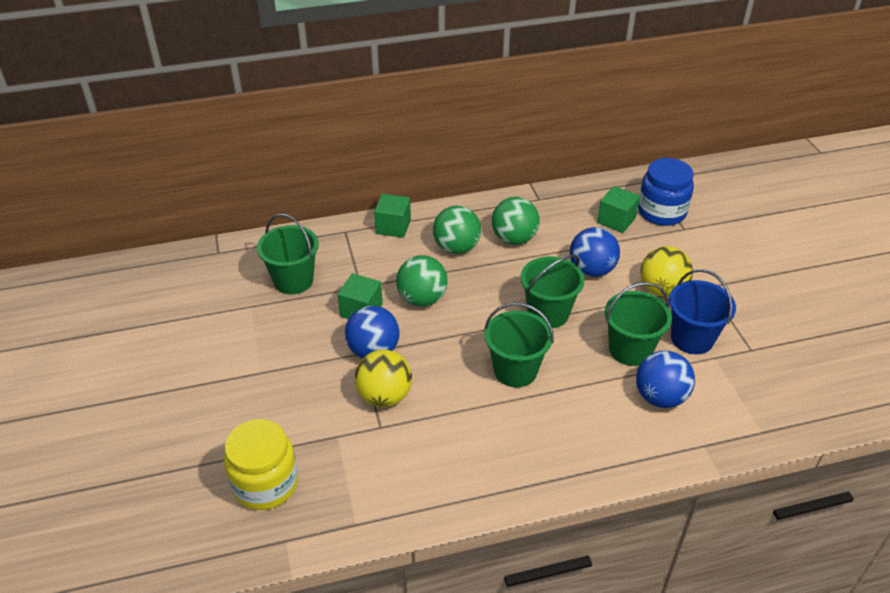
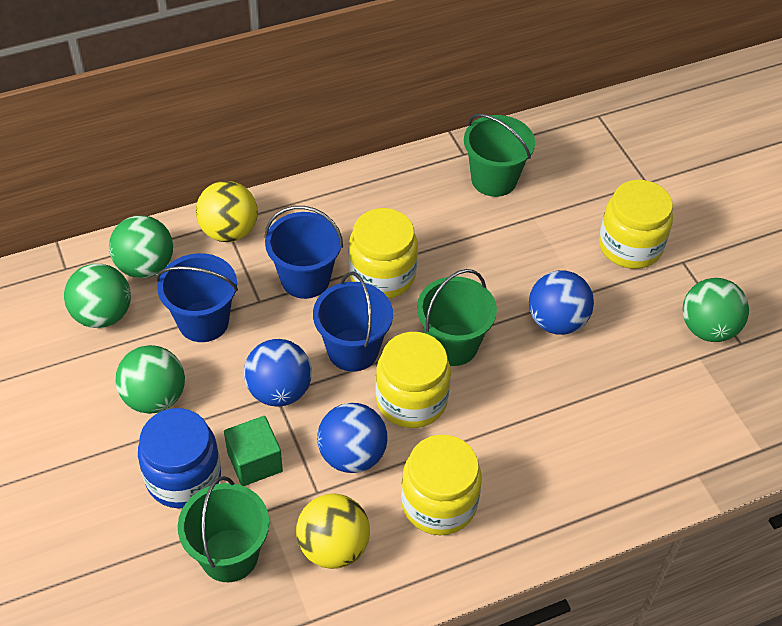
blue bucket: 1 -> 3
green ball: 3 -> 4
green bucket: 4 -> 3
green cube: 3 -> 1
yellow jar: 1 -> 4

